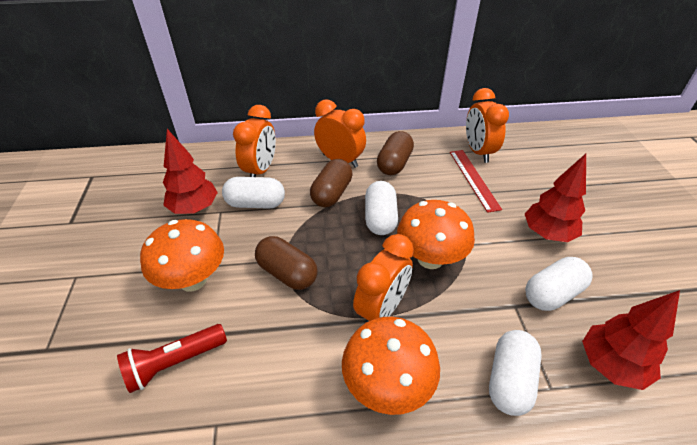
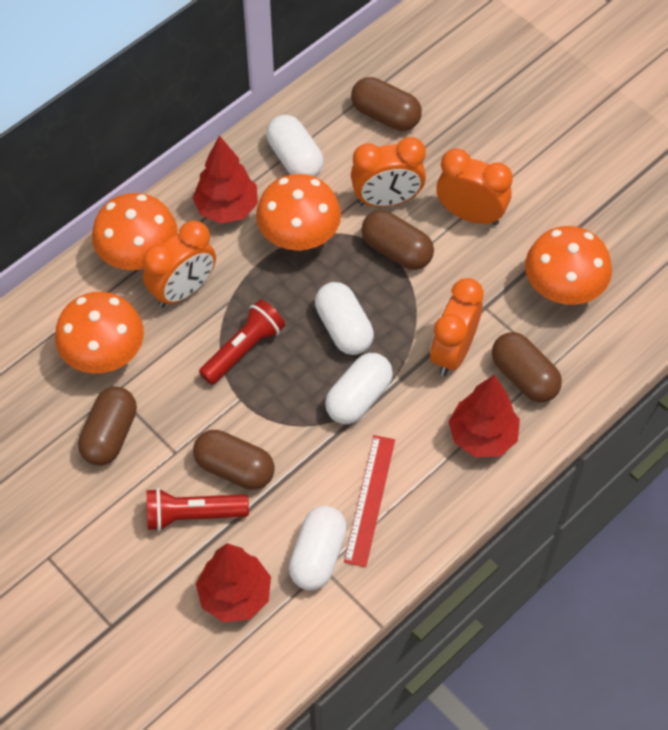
brown capsule: 3 -> 5
orange mushroom: 3 -> 4
red flashlight: 1 -> 2

